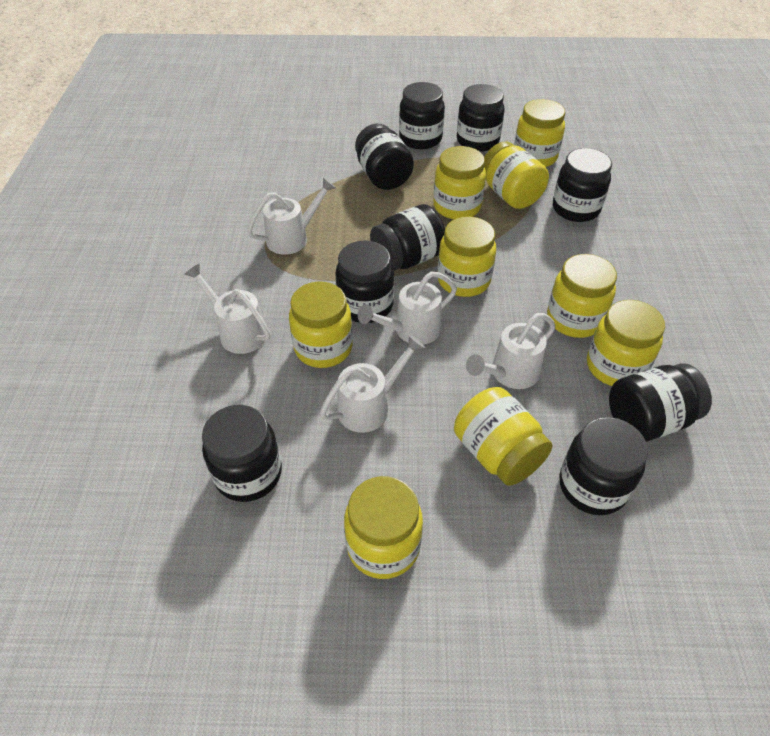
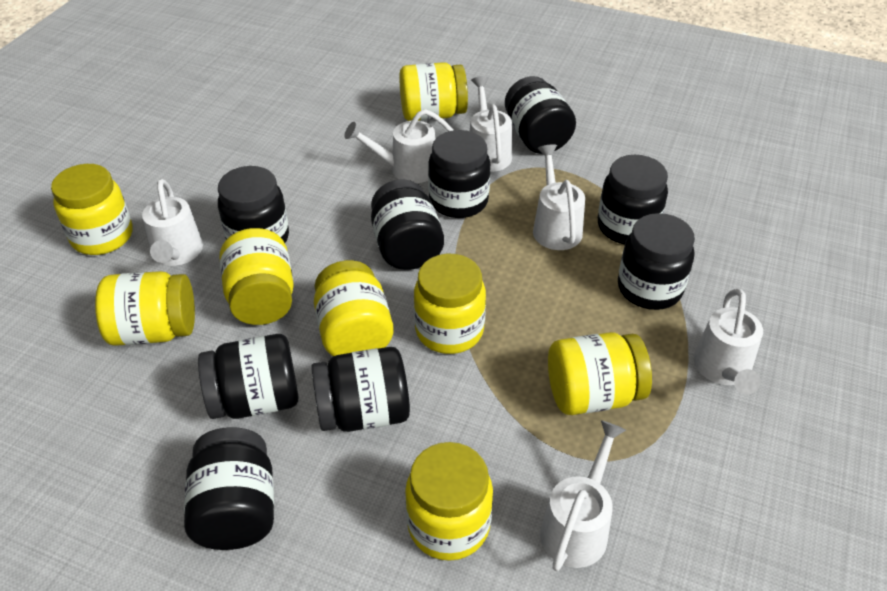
white watering can: 5 -> 6
yellow jar: 9 -> 8

